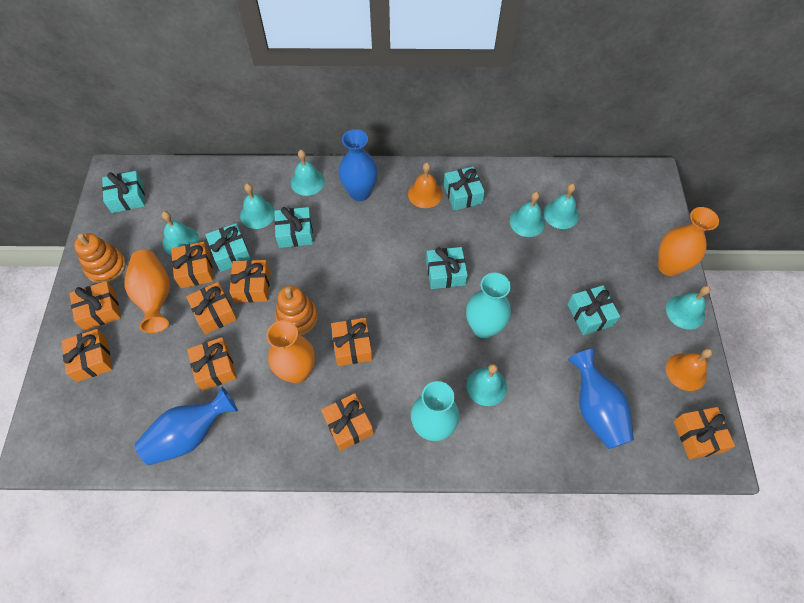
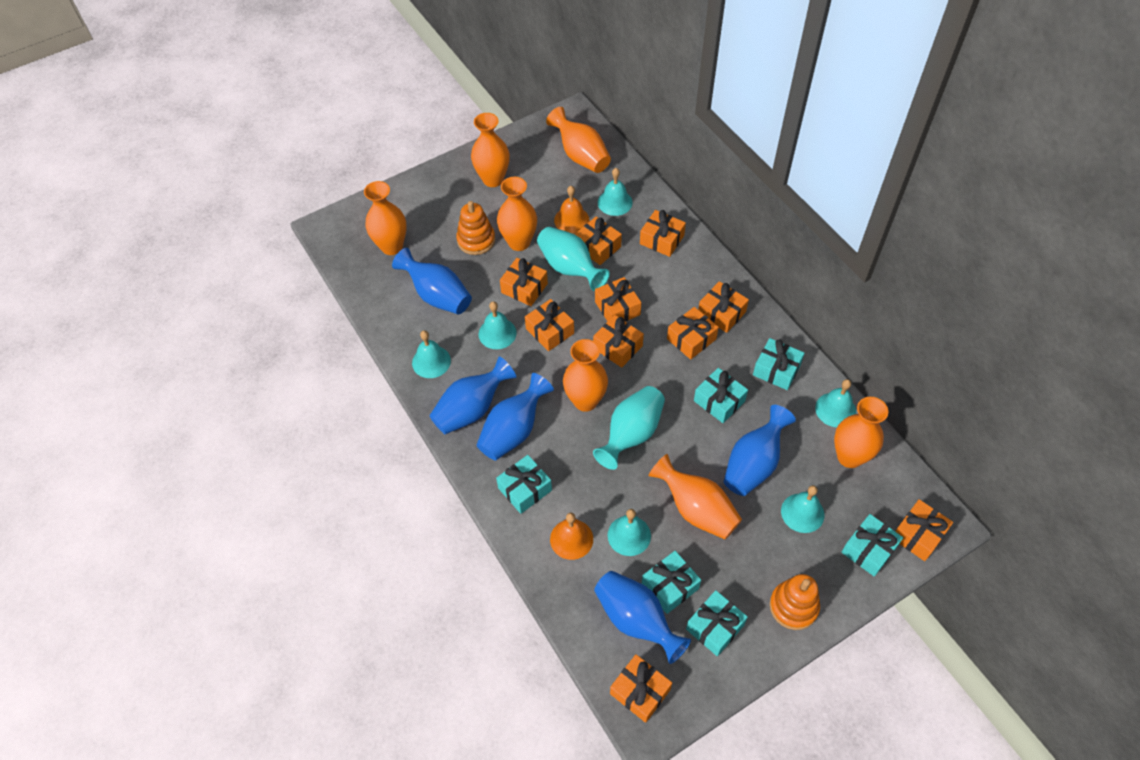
blue vase: 3 -> 5
orange gift: 9 -> 10
orange vase: 3 -> 7
turquoise bell: 7 -> 6

